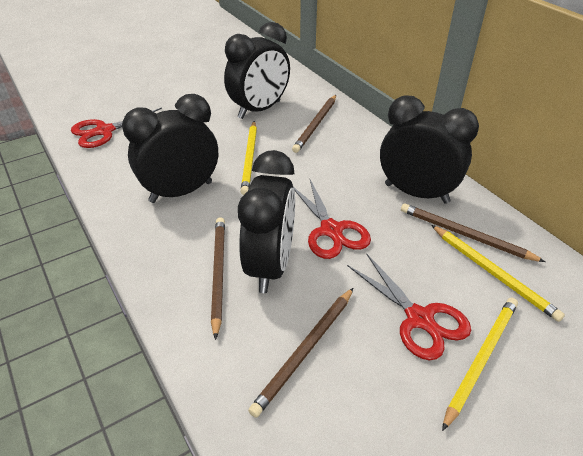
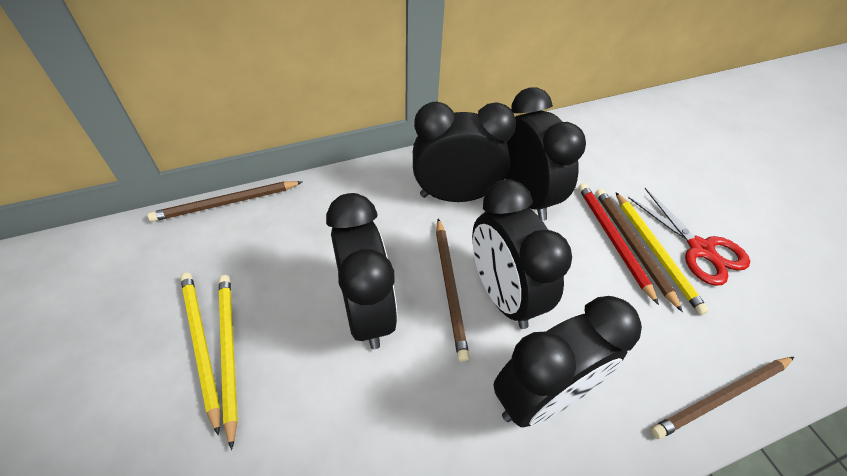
black clock: 4 -> 5
red pencil: 0 -> 1
red scissors: 3 -> 1

